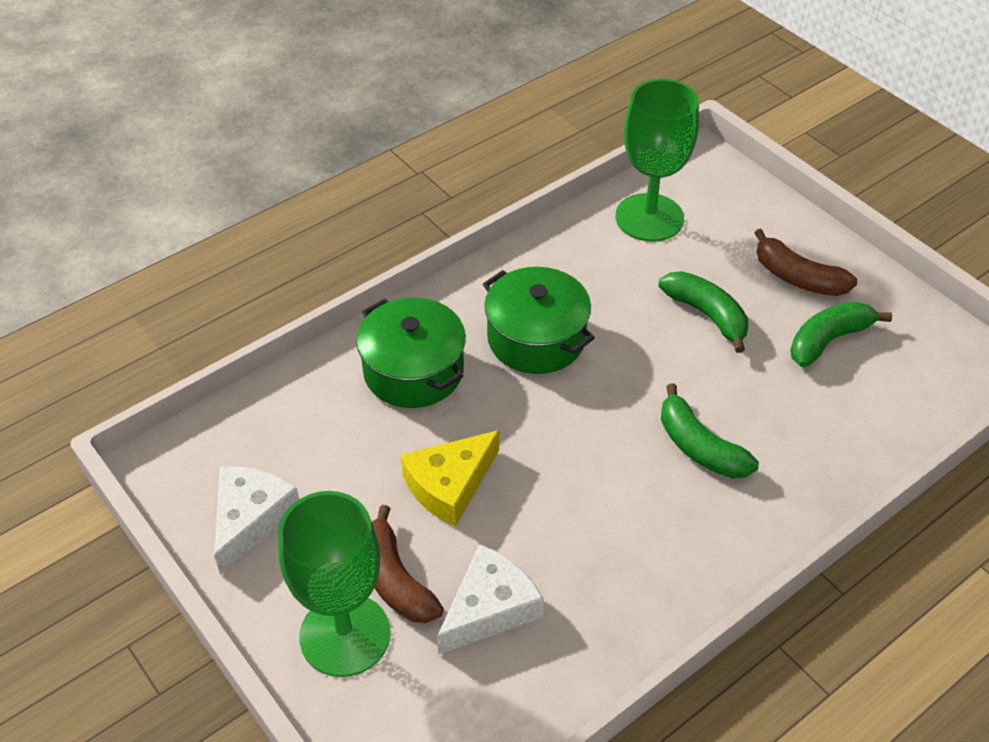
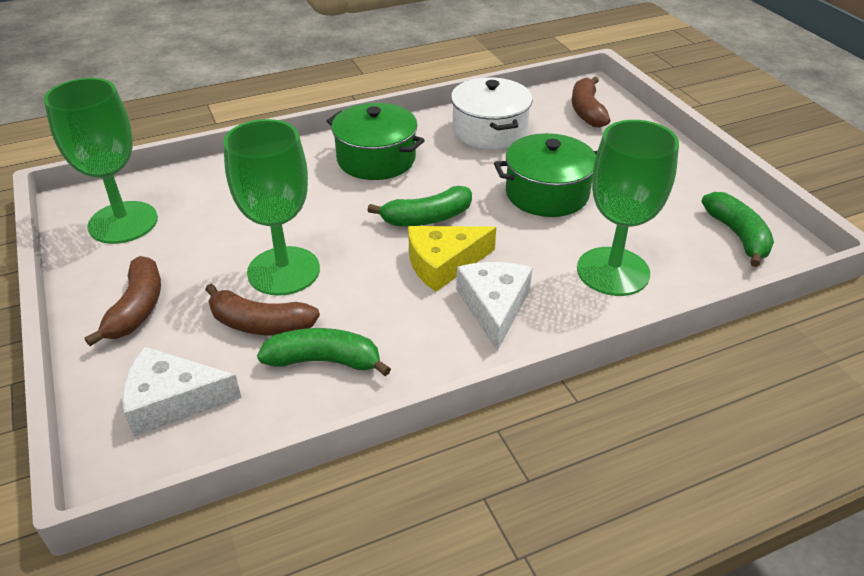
brown banana: 2 -> 3
green goblet: 2 -> 3
white pot: 0 -> 1

